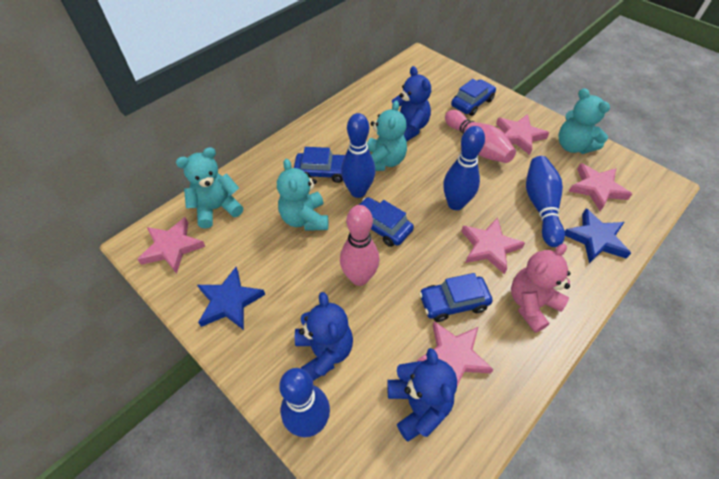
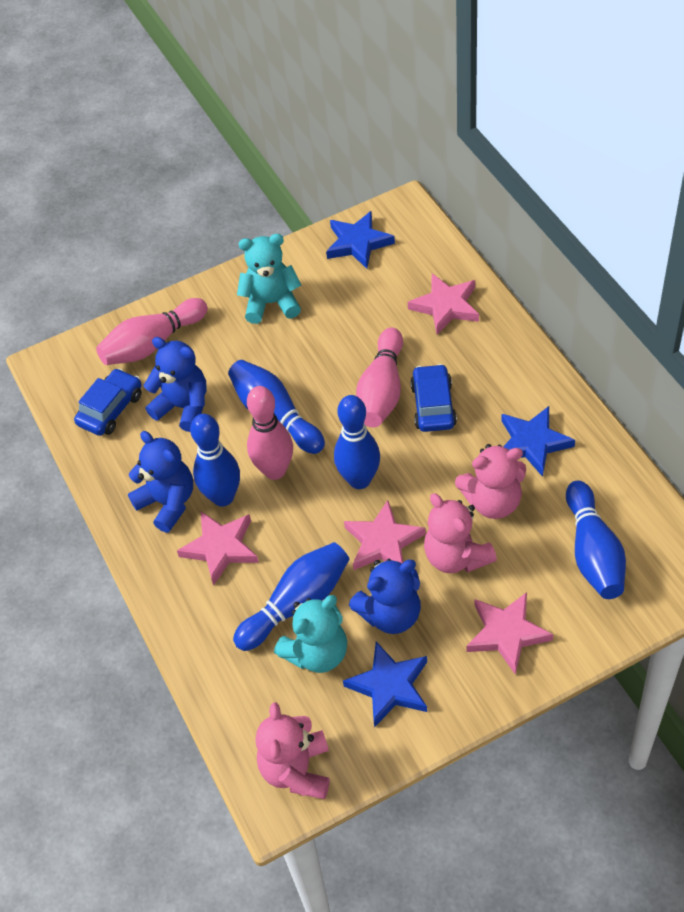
blue bowling pin: 4 -> 5
blue car: 4 -> 2
blue star: 2 -> 3
pink bowling pin: 2 -> 3
pink star: 5 -> 4
pink teddy bear: 1 -> 3
turquoise teddy bear: 4 -> 2

